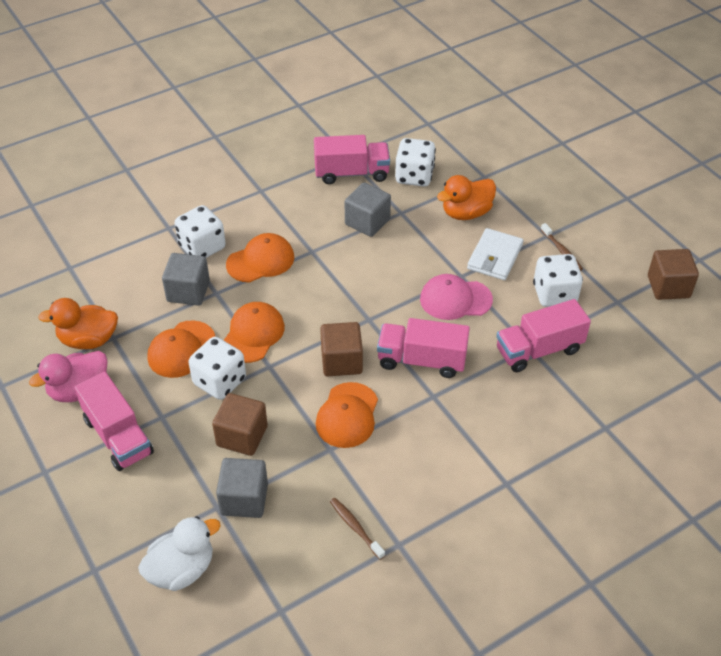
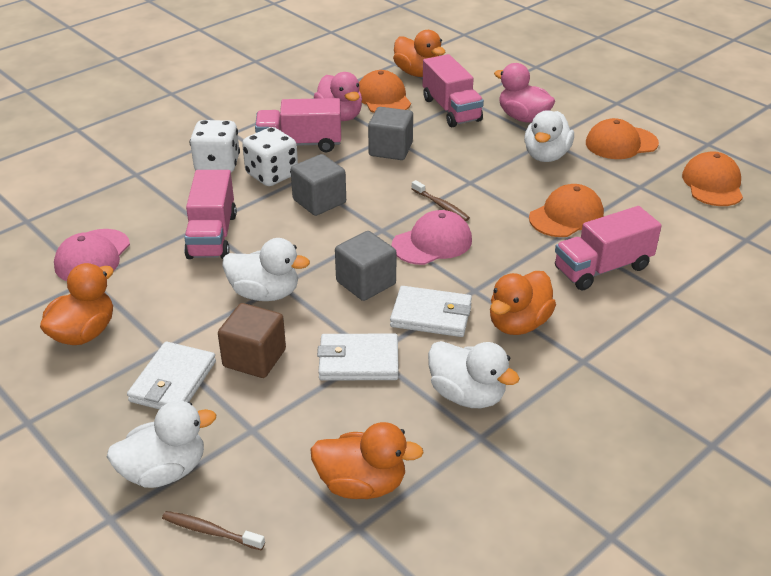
brown cube: 3 -> 1
orange duck: 2 -> 4
pink cap: 1 -> 2
pink duck: 1 -> 2
white dice: 4 -> 2
white duck: 1 -> 4
white wallet: 1 -> 3

